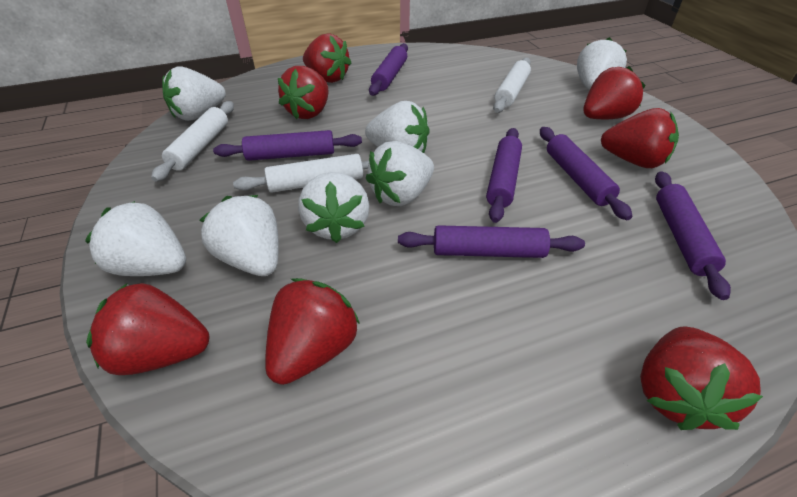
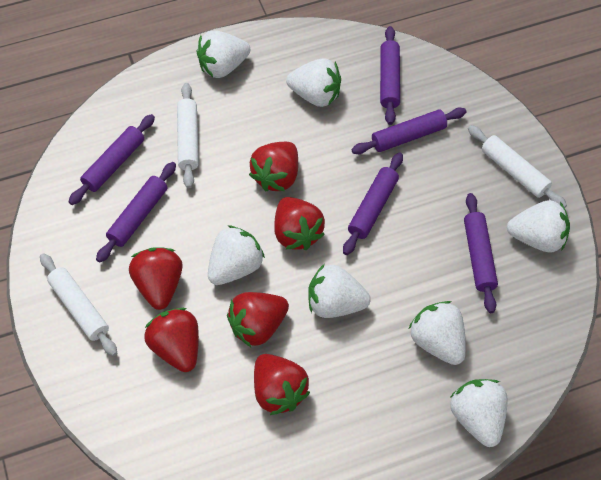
red strawberry: 7 -> 6

